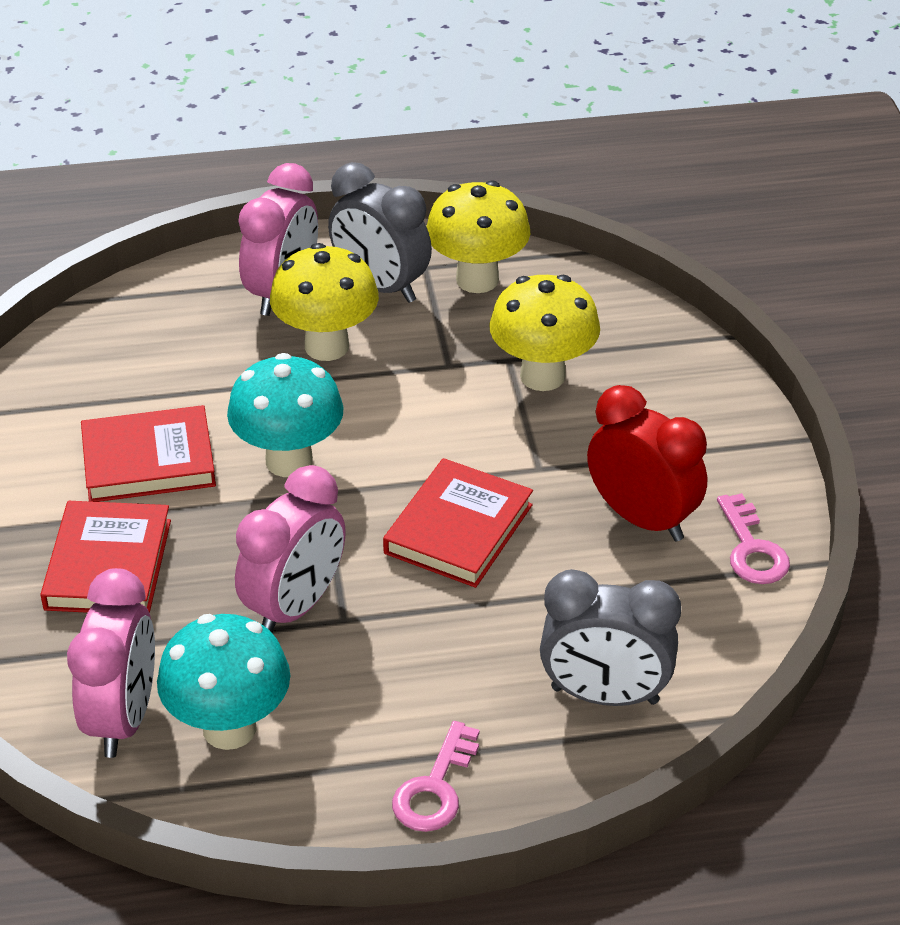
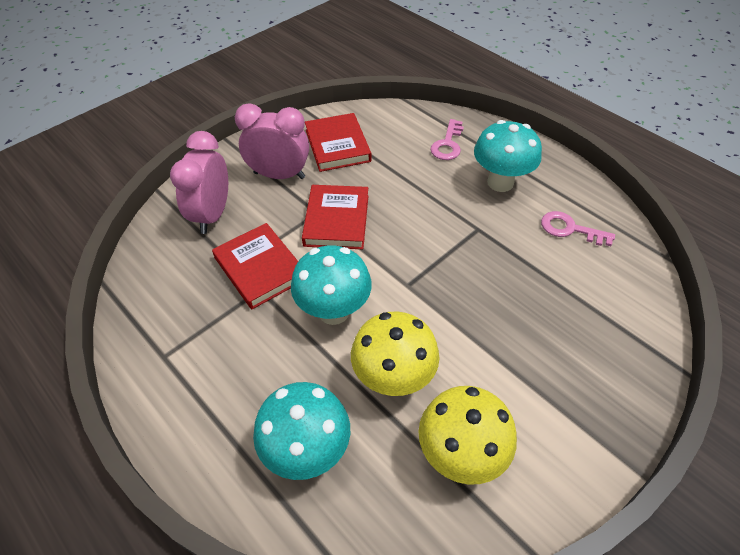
grey clock: 2 -> 0
pink clock: 3 -> 2
red clock: 1 -> 0
turquoise mushroom: 2 -> 3
yellow mushroom: 3 -> 2

